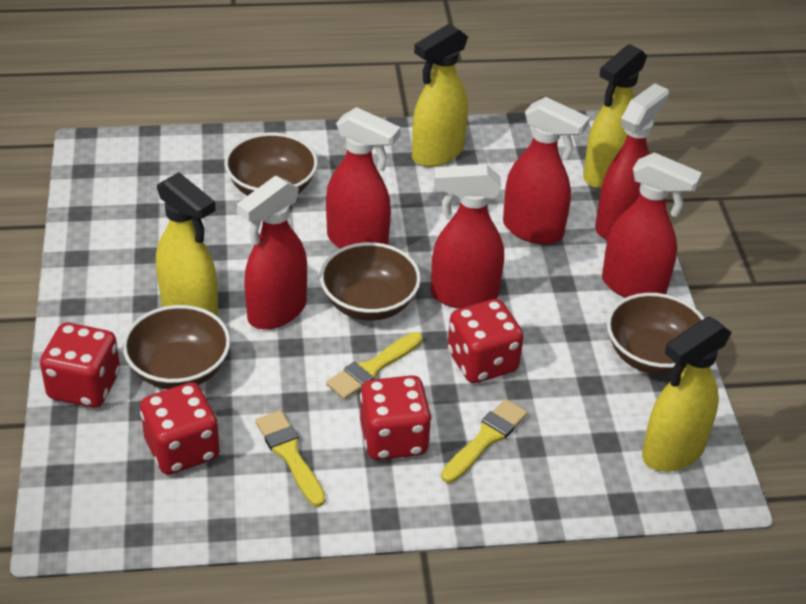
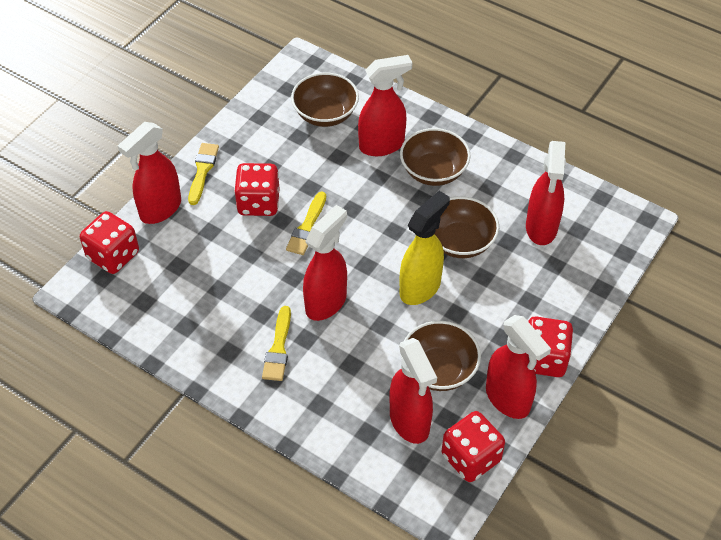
yellow spray bottle: 4 -> 1

